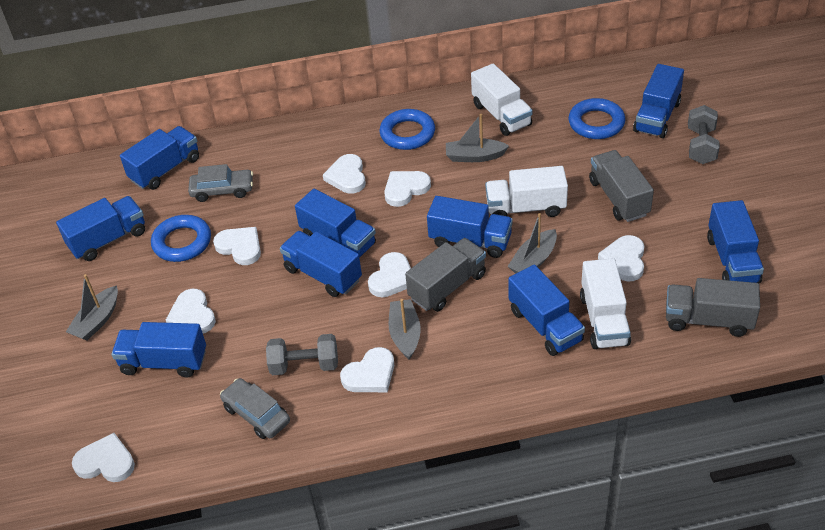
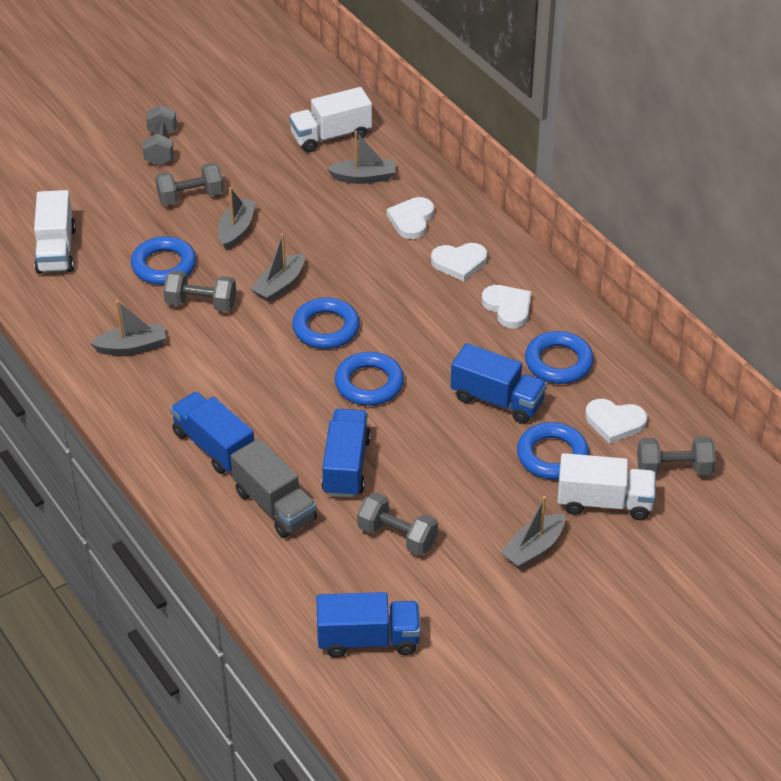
blue ring: 3 -> 5
blue truck: 9 -> 4
grey boat: 4 -> 5
grey car: 2 -> 0
grey dumbbell: 2 -> 5
grey truck: 3 -> 1
white heart: 8 -> 4

